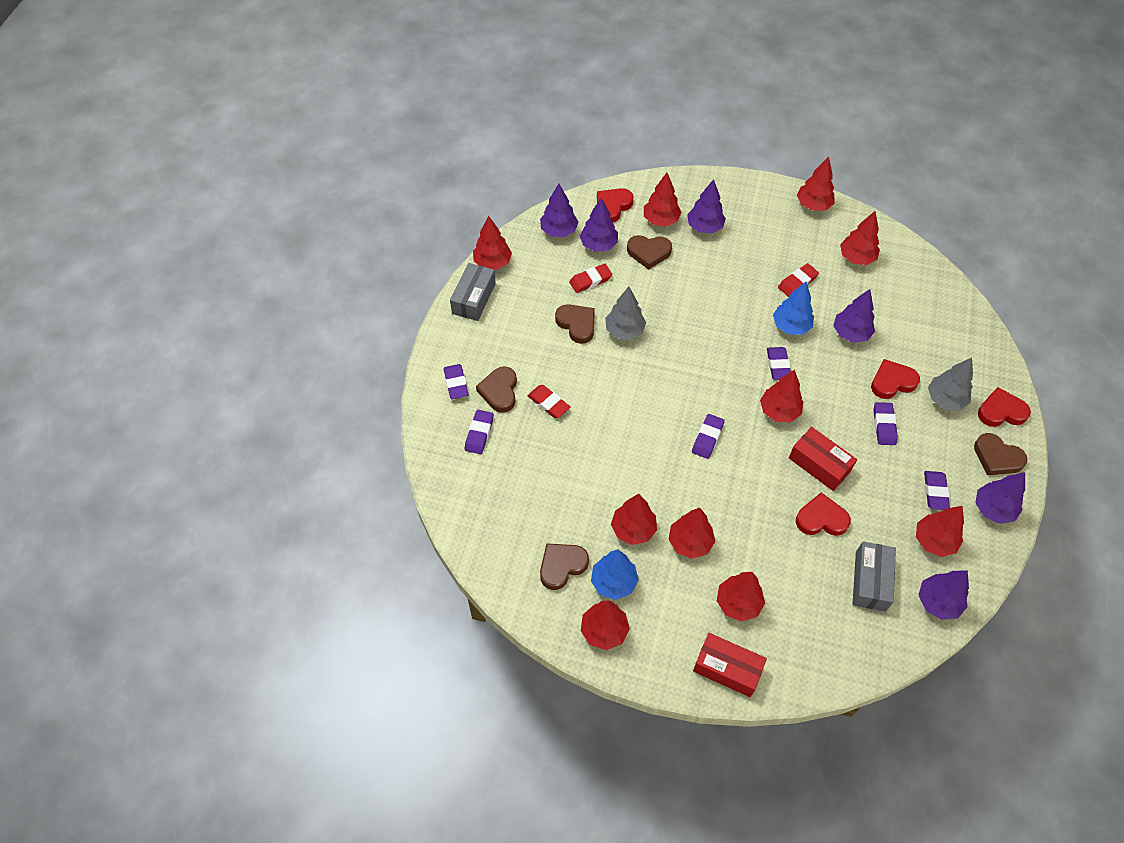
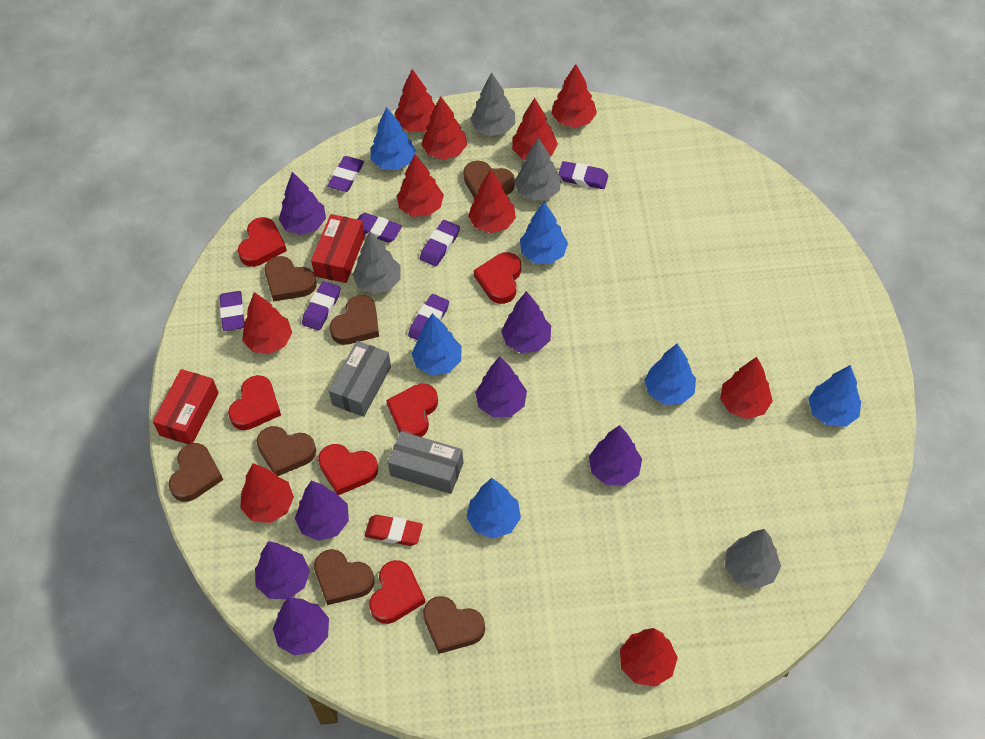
blue tree: 2 -> 6
brown heart: 5 -> 7
grey tree: 2 -> 4
purple eraser: 6 -> 7
purple tree: 6 -> 7
red eraser: 3 -> 1
red heart: 4 -> 6

